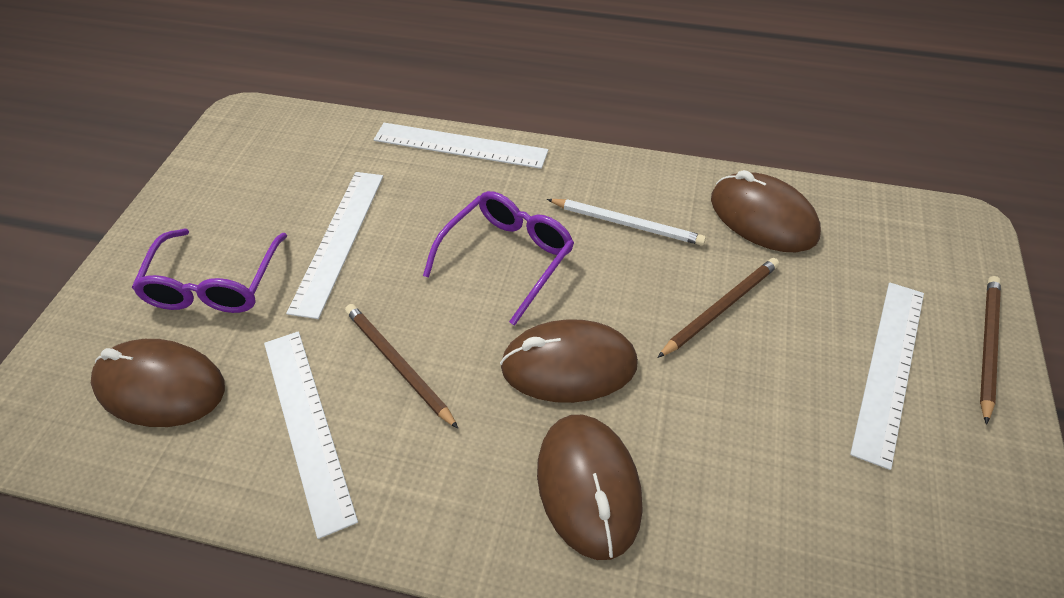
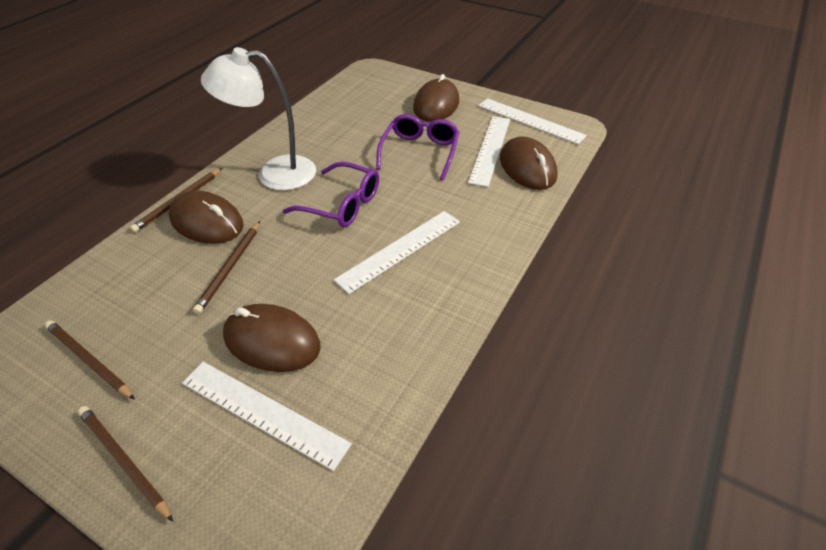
brown pencil: 3 -> 4
white lamp: 0 -> 1
white pencil: 1 -> 0

